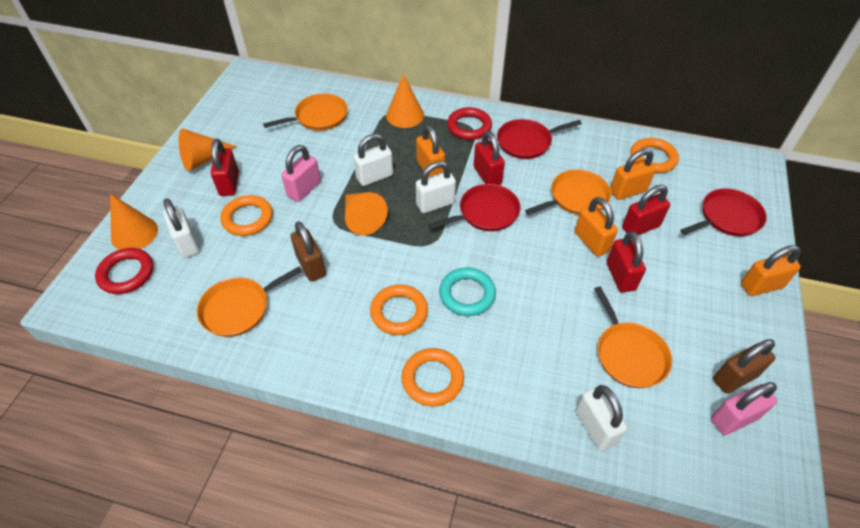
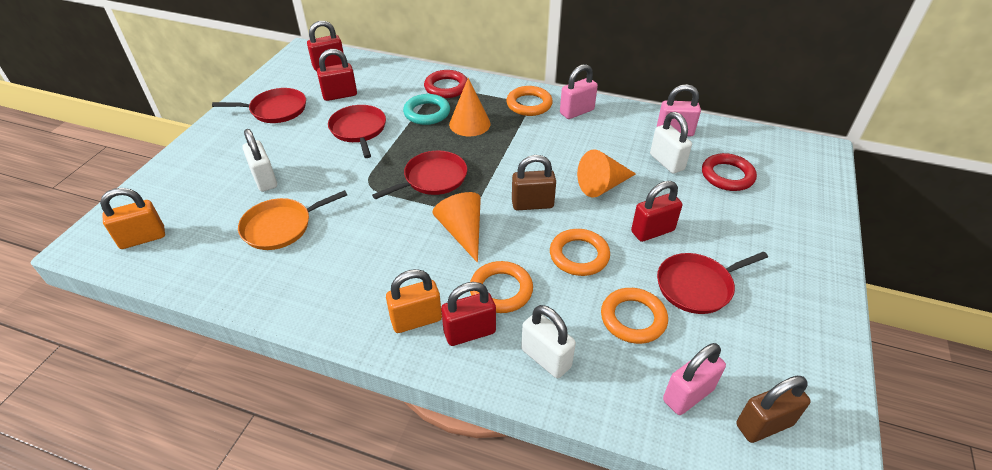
orange cone: 4 -> 3
orange padlock: 4 -> 2
orange pan: 4 -> 1
pink padlock: 2 -> 3
red pan: 3 -> 4
white padlock: 4 -> 3

